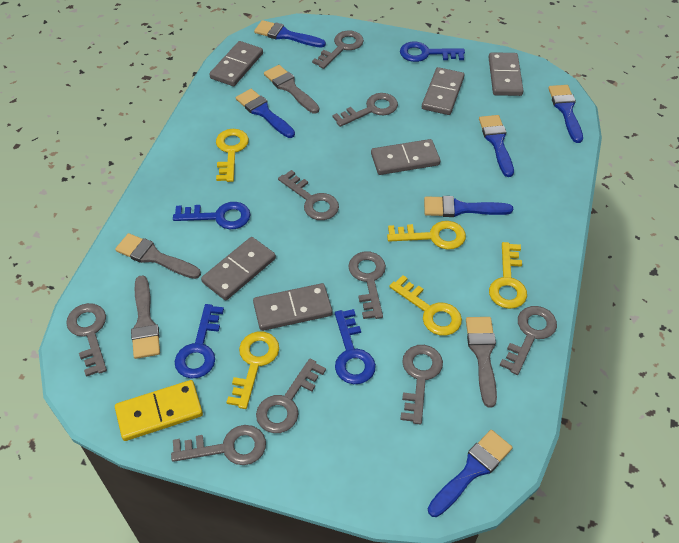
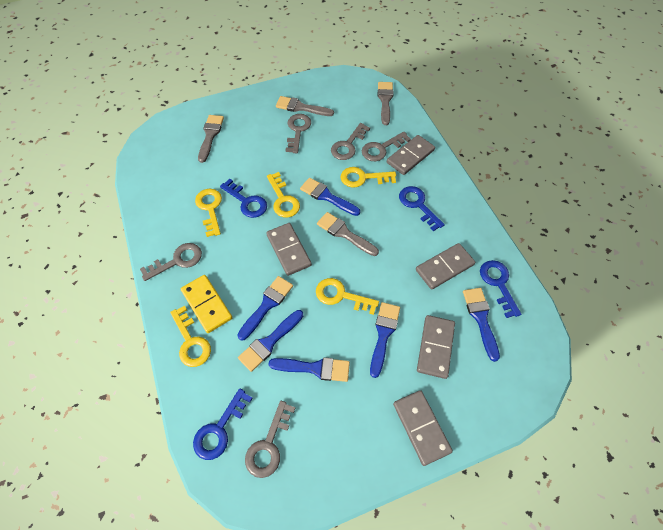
grey domino: 6 -> 5
grey key: 9 -> 5

